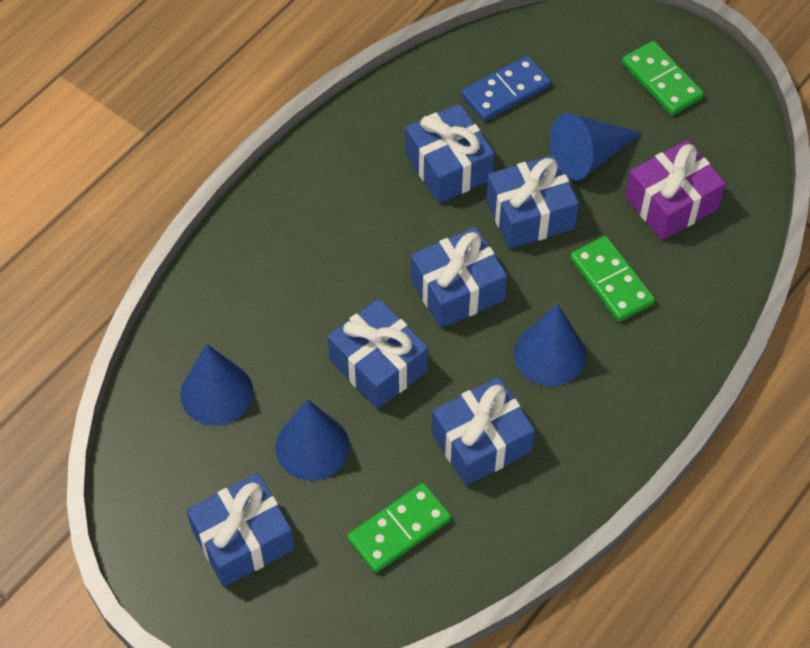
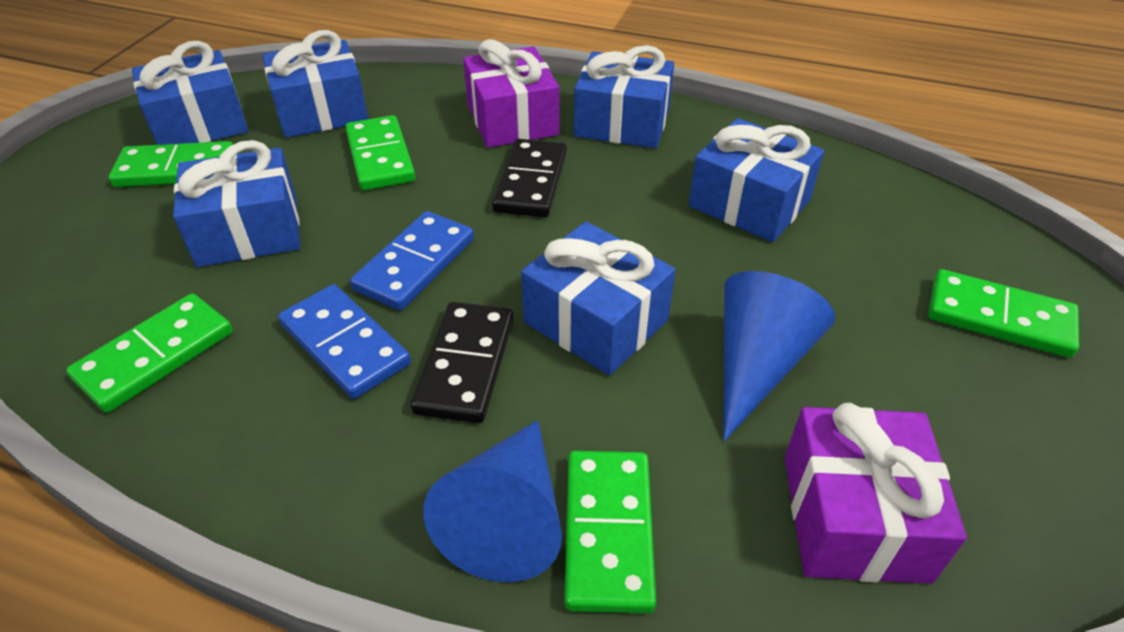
black domino: 0 -> 2
blue cone: 4 -> 2
blue domino: 1 -> 2
green domino: 3 -> 5
purple gift: 1 -> 2

